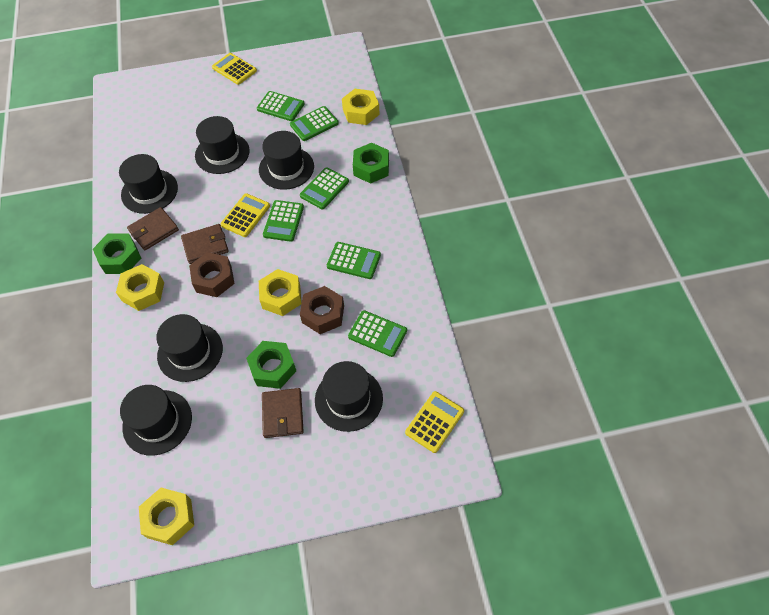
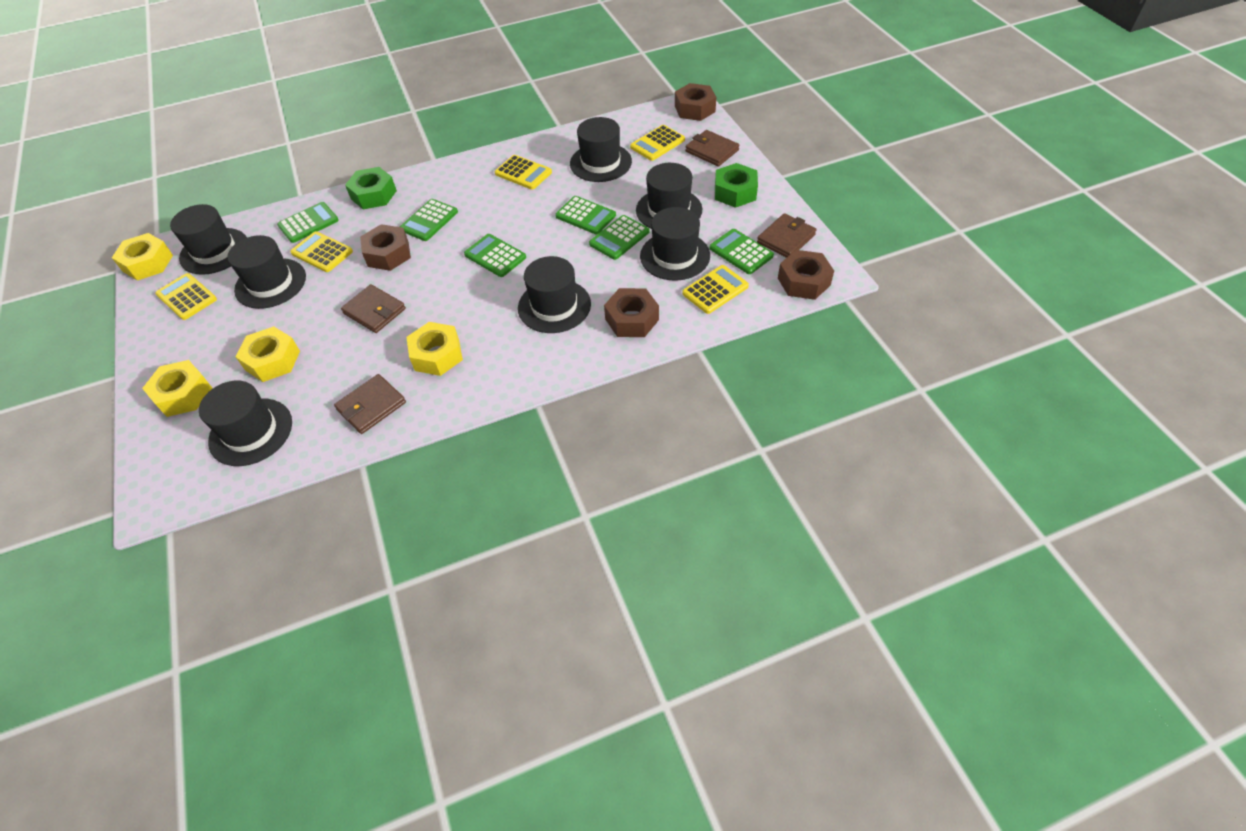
black hat: 6 -> 7
brown nut: 2 -> 4
brown wallet: 3 -> 4
green nut: 3 -> 2
yellow calculator: 3 -> 5

